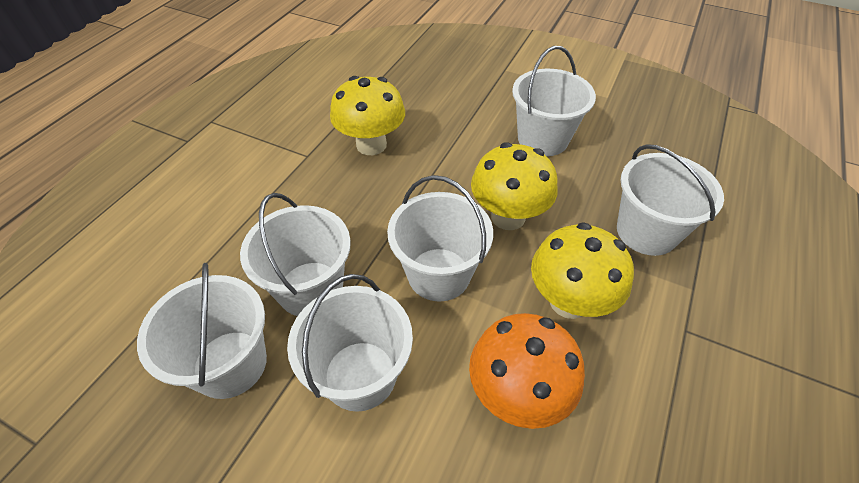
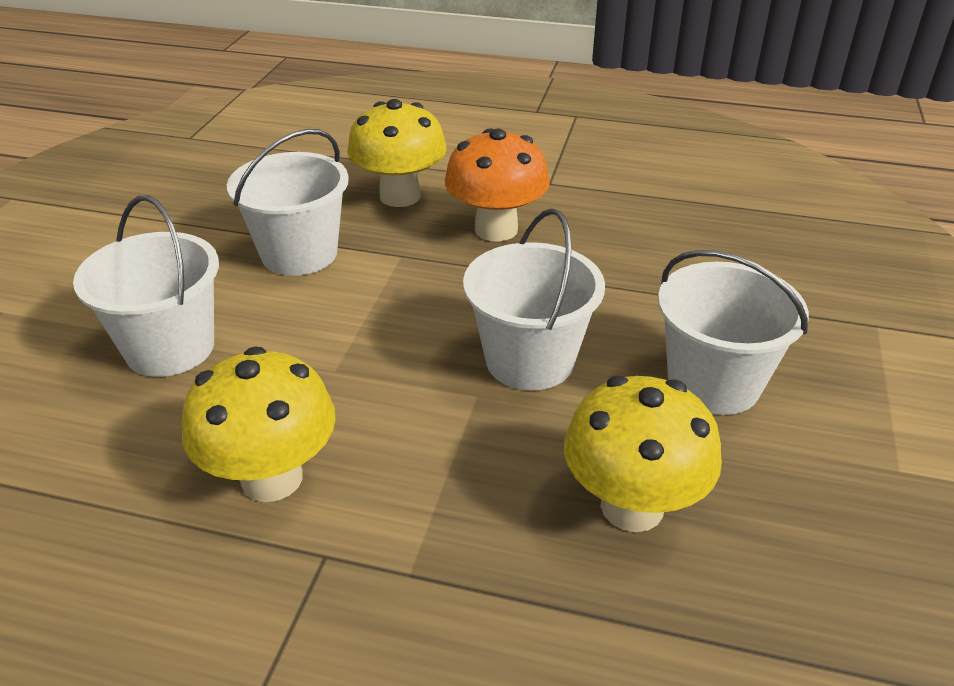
white bucket: 6 -> 4

